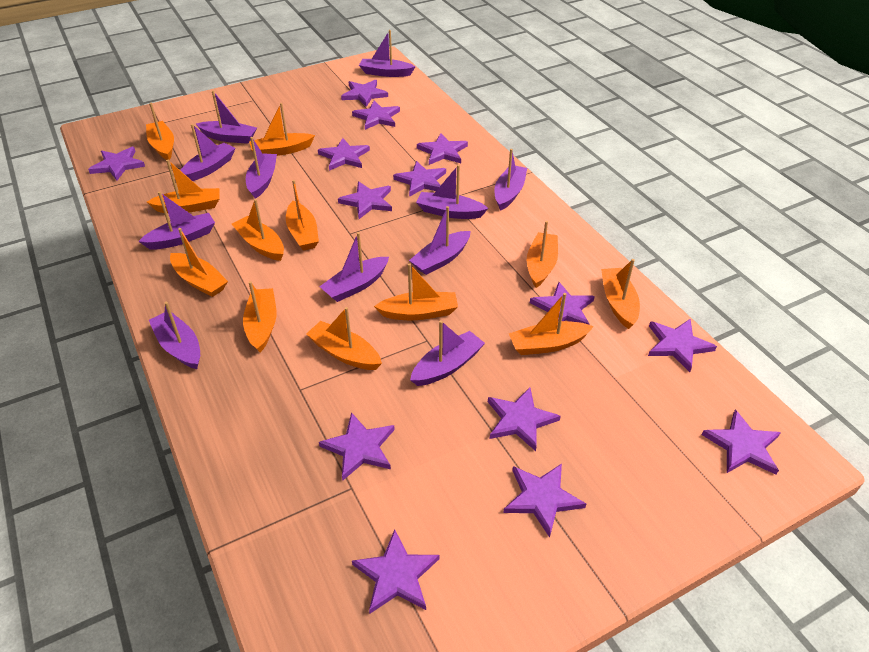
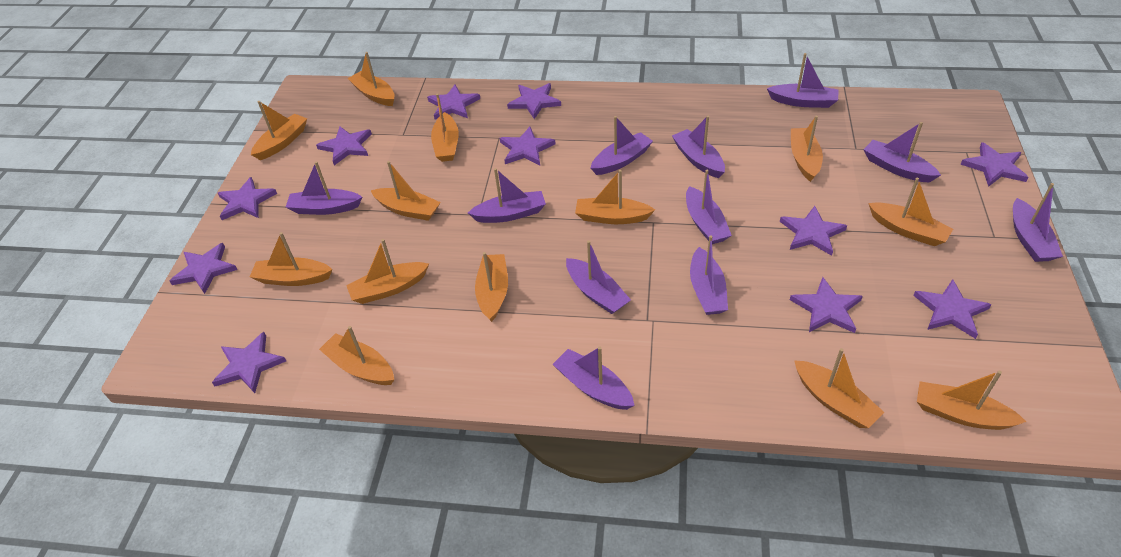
orange boat: 12 -> 13
purple star: 14 -> 11

